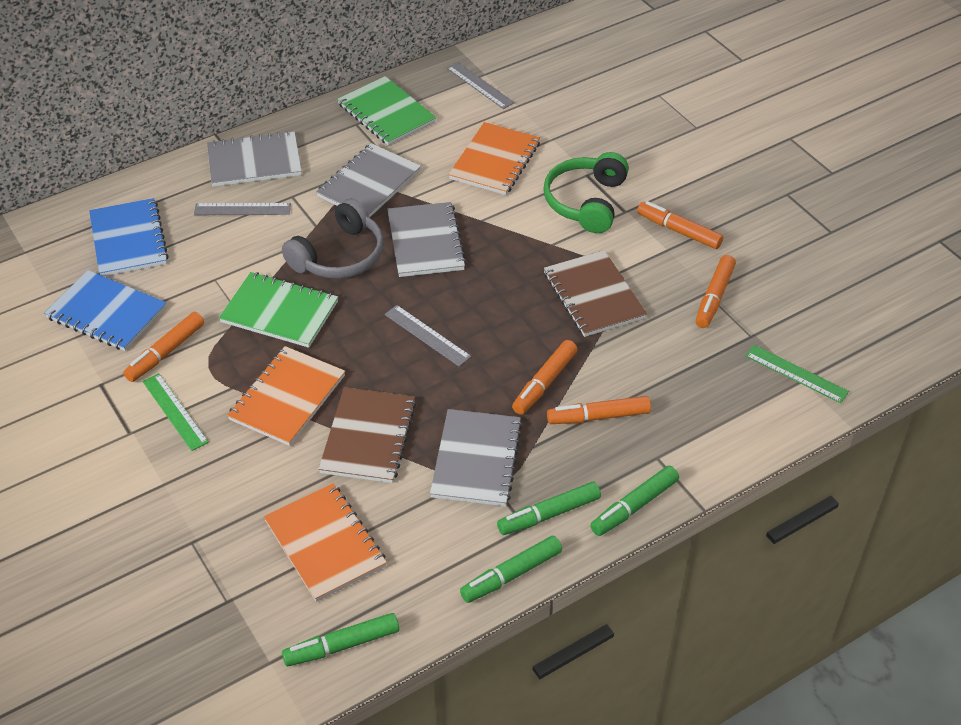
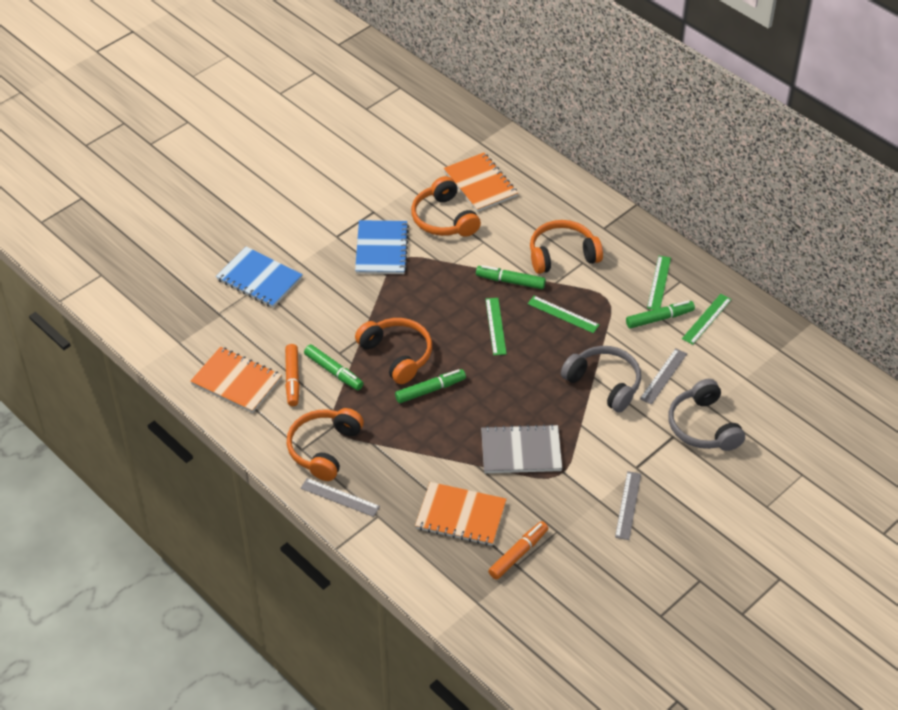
brown notebook: 2 -> 0
green headphones: 1 -> 0
green notebook: 2 -> 0
green ruler: 2 -> 4
grey headphones: 1 -> 2
grey notebook: 4 -> 1
orange headphones: 0 -> 4
orange marker: 5 -> 2

